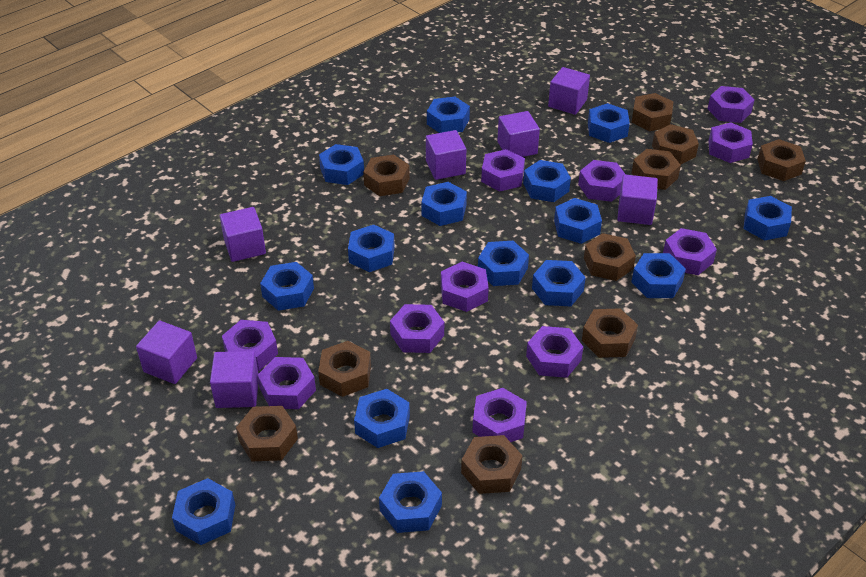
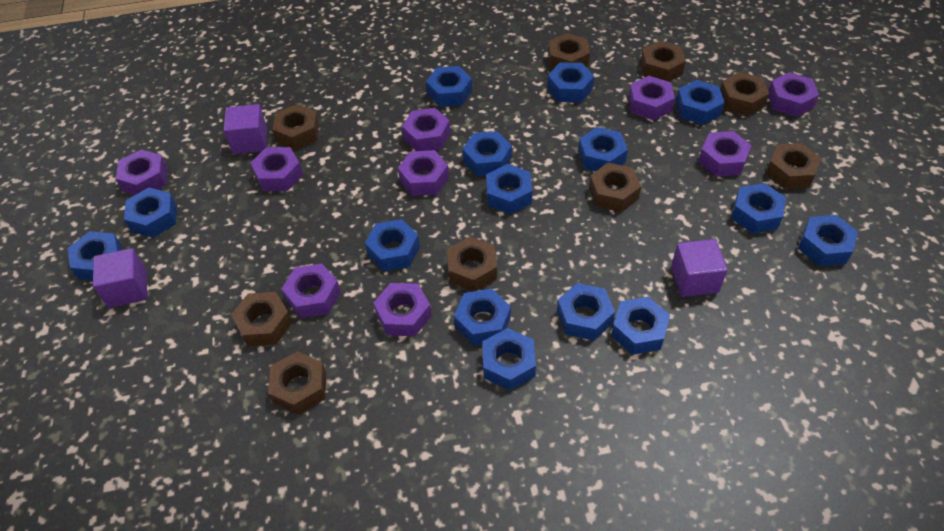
brown nut: 10 -> 9
purple cube: 7 -> 3
purple nut: 11 -> 9

